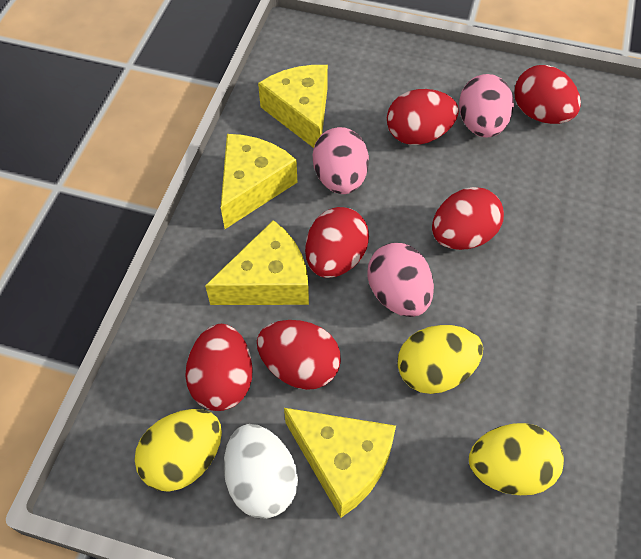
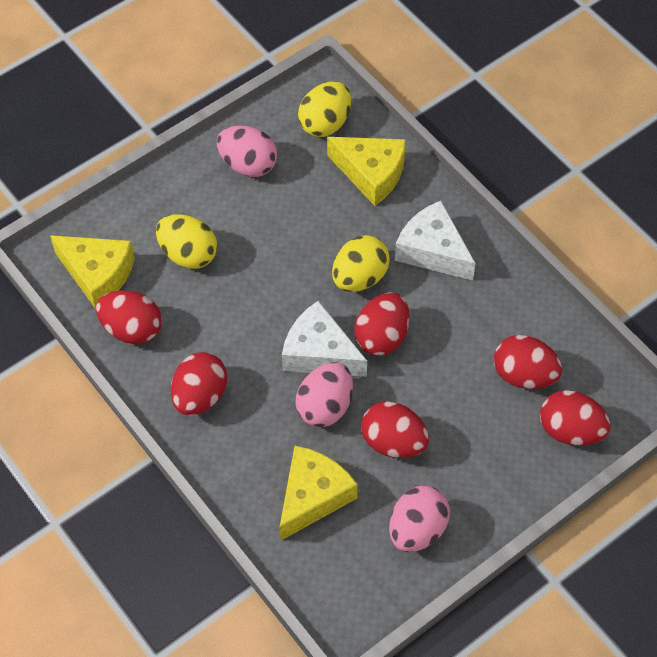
white cheese: 0 -> 2
white egg: 1 -> 0
yellow cheese: 4 -> 3

